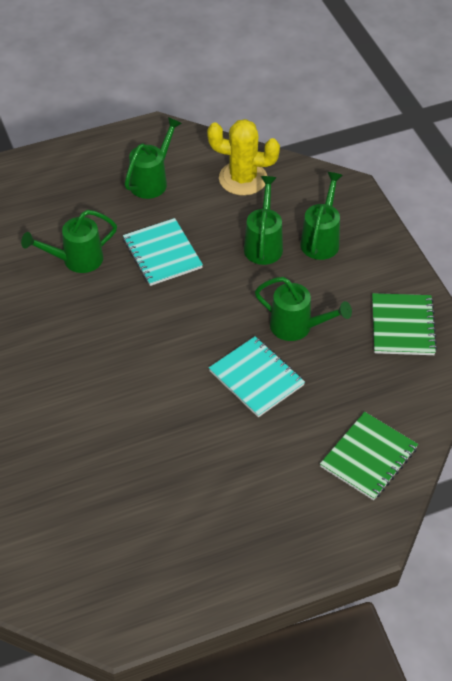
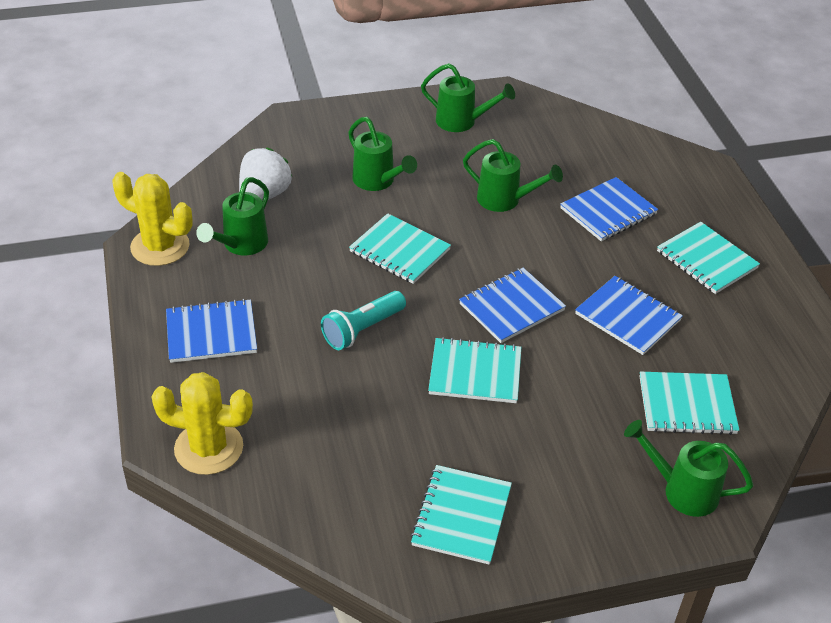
blue notebook: 0 -> 4
green notebook: 2 -> 0
turquoise flashlight: 0 -> 1
turquoise notebook: 2 -> 5
white strawberry: 0 -> 1
yellow cactus: 1 -> 2

